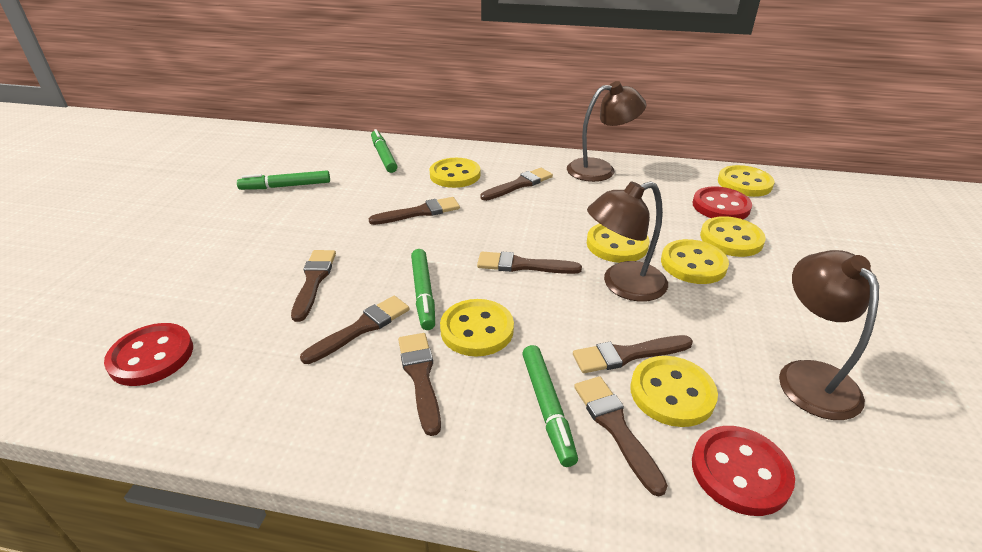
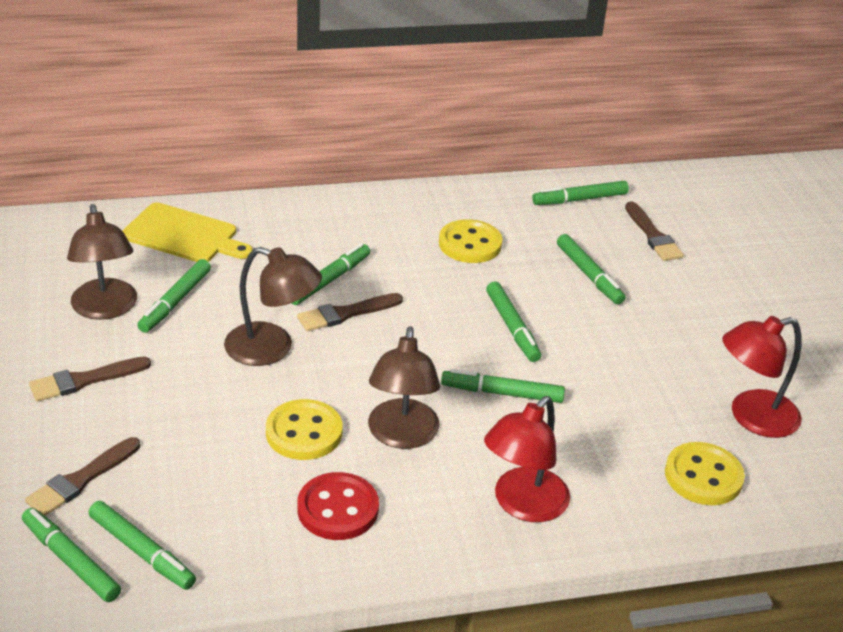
brown brush: 8 -> 4
green marker: 4 -> 8
red button: 3 -> 1
red lamp: 0 -> 2
yellow button: 7 -> 3
yellow cutting board: 0 -> 1

